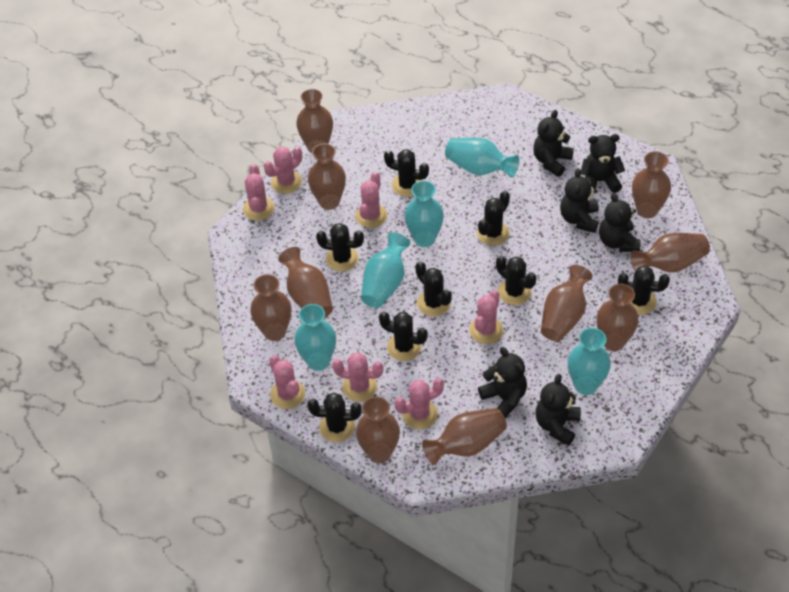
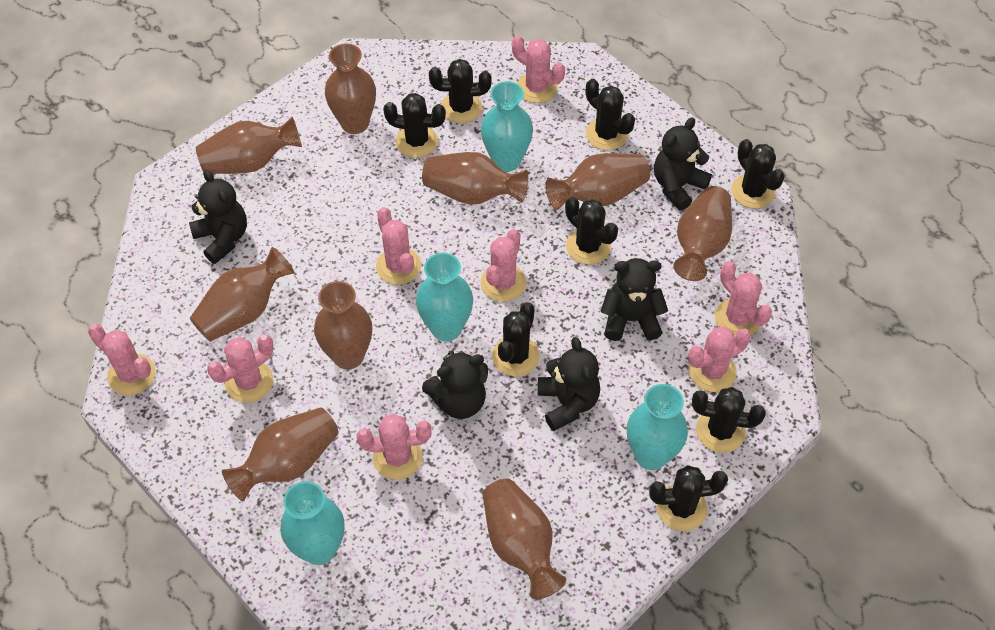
black teddy bear: 6 -> 5
brown vase: 10 -> 9
pink cactus: 7 -> 8
turquoise vase: 5 -> 4

